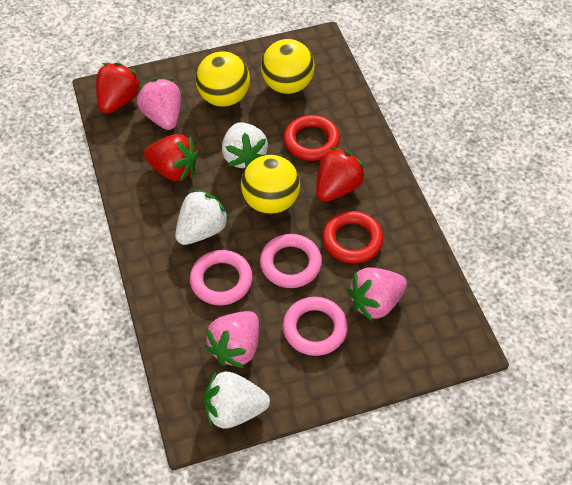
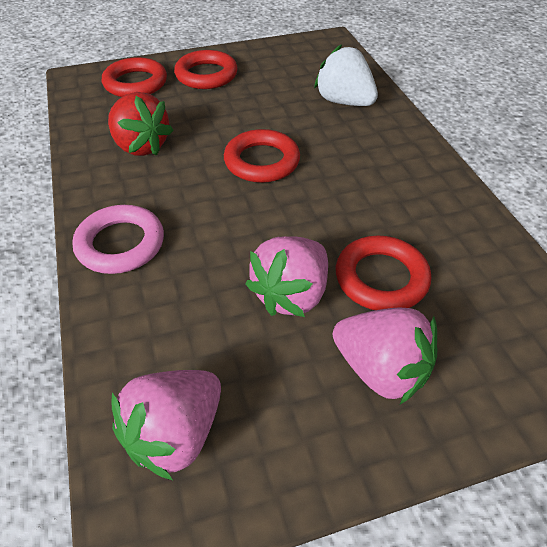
pink ring: 3 -> 1
red ring: 2 -> 4
red strawberry: 3 -> 1
white strawberry: 3 -> 1
yellow ball: 3 -> 0

